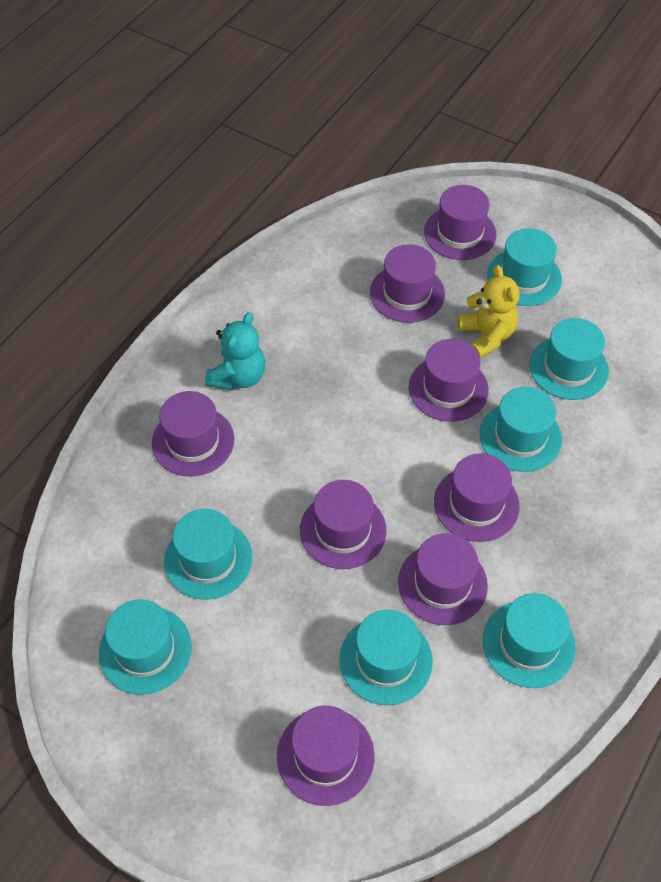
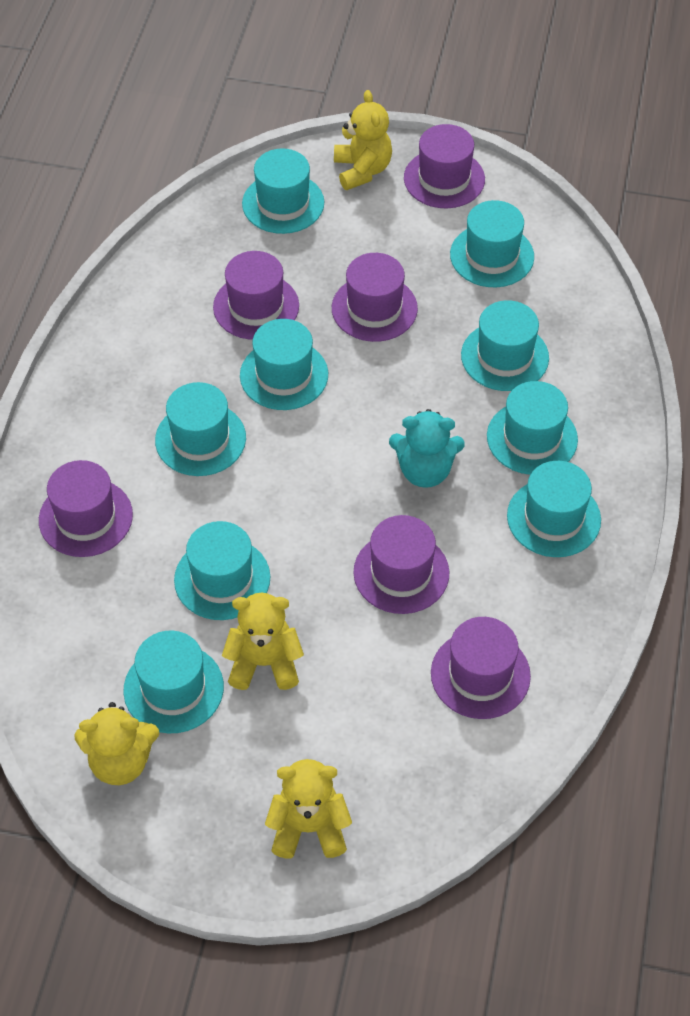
purple hat: 8 -> 6
turquoise hat: 7 -> 9
yellow teddy bear: 1 -> 4

